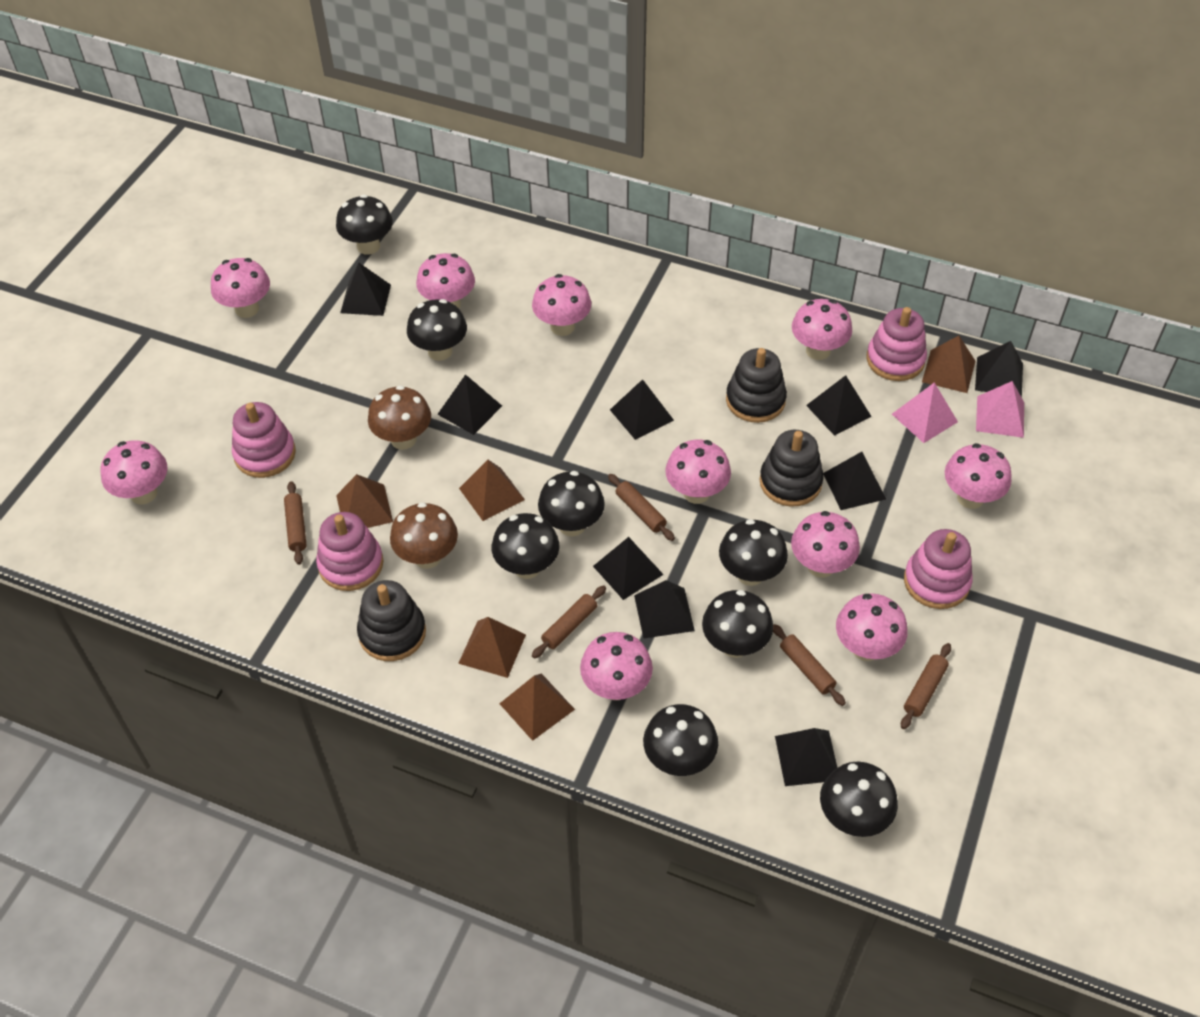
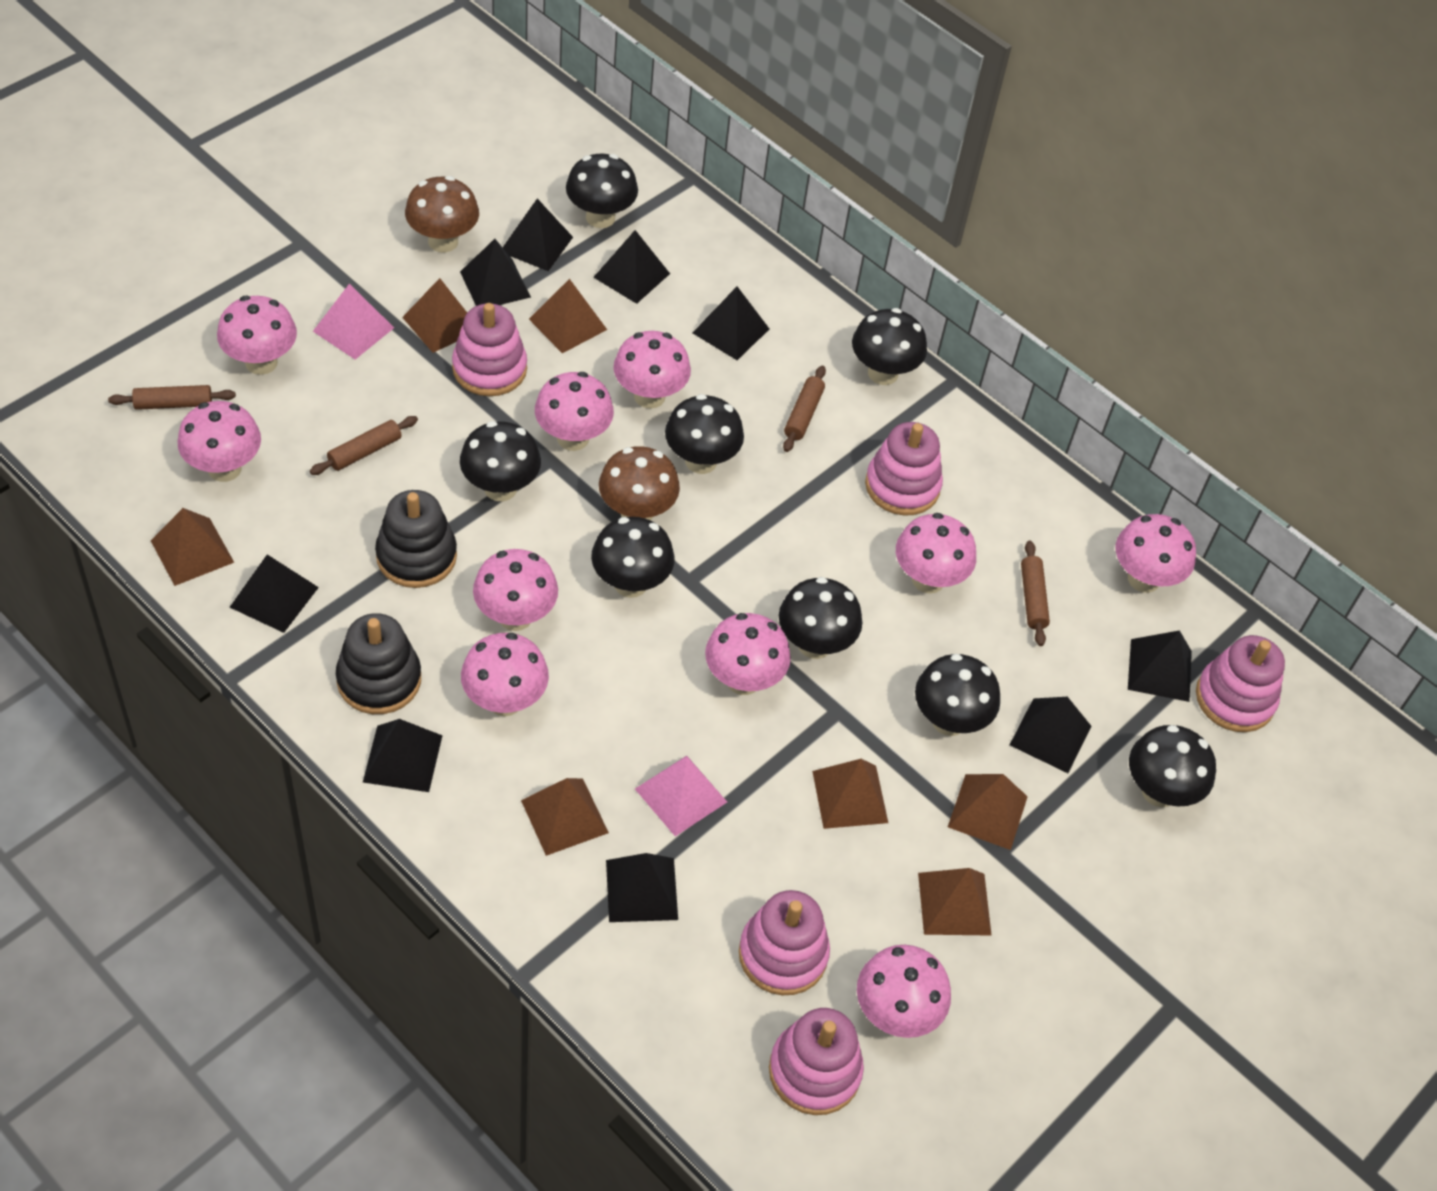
black stacking toy: 3 -> 2
brown pyramid: 5 -> 7
brown rolling pin: 5 -> 4
pink stacking toy: 4 -> 5

